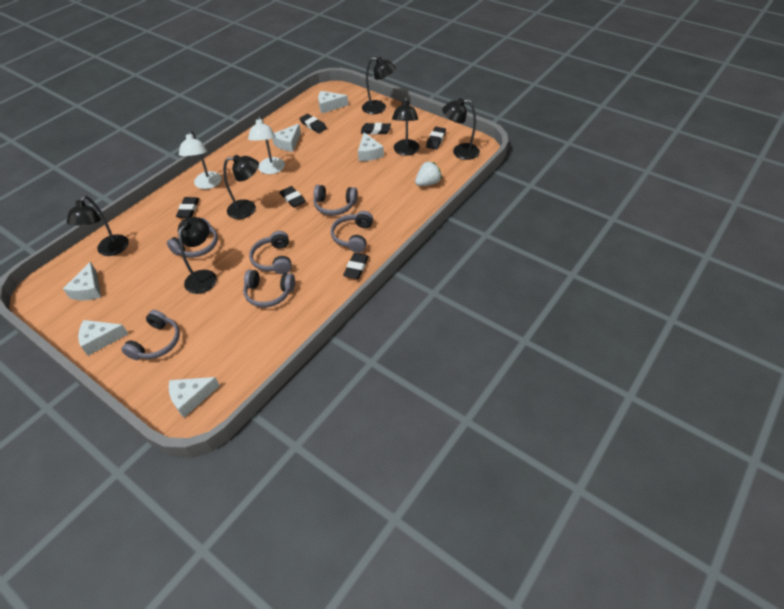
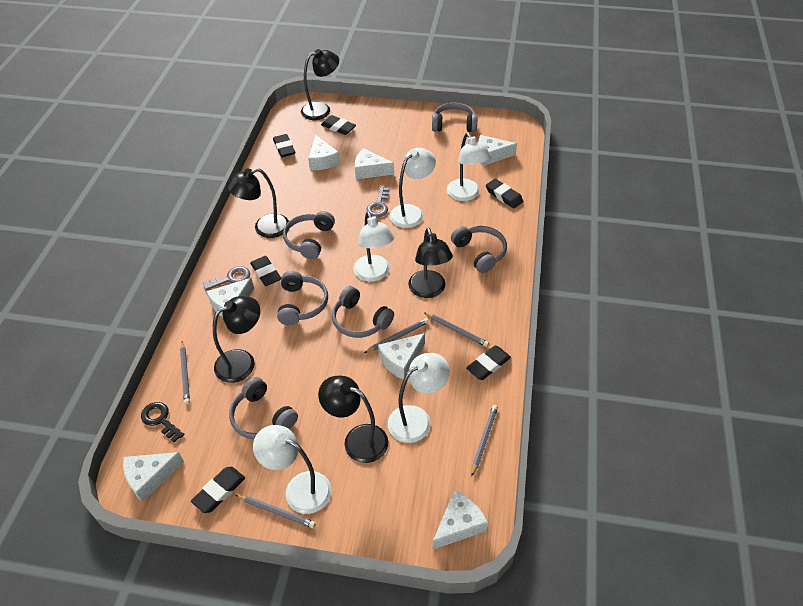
black key: 0 -> 1
black lamp: 6 -> 5
grey key: 0 -> 2
grey pencil: 0 -> 5
white cheese: 6 -> 7
white lamp: 2 -> 5
white strawberry: 1 -> 0

